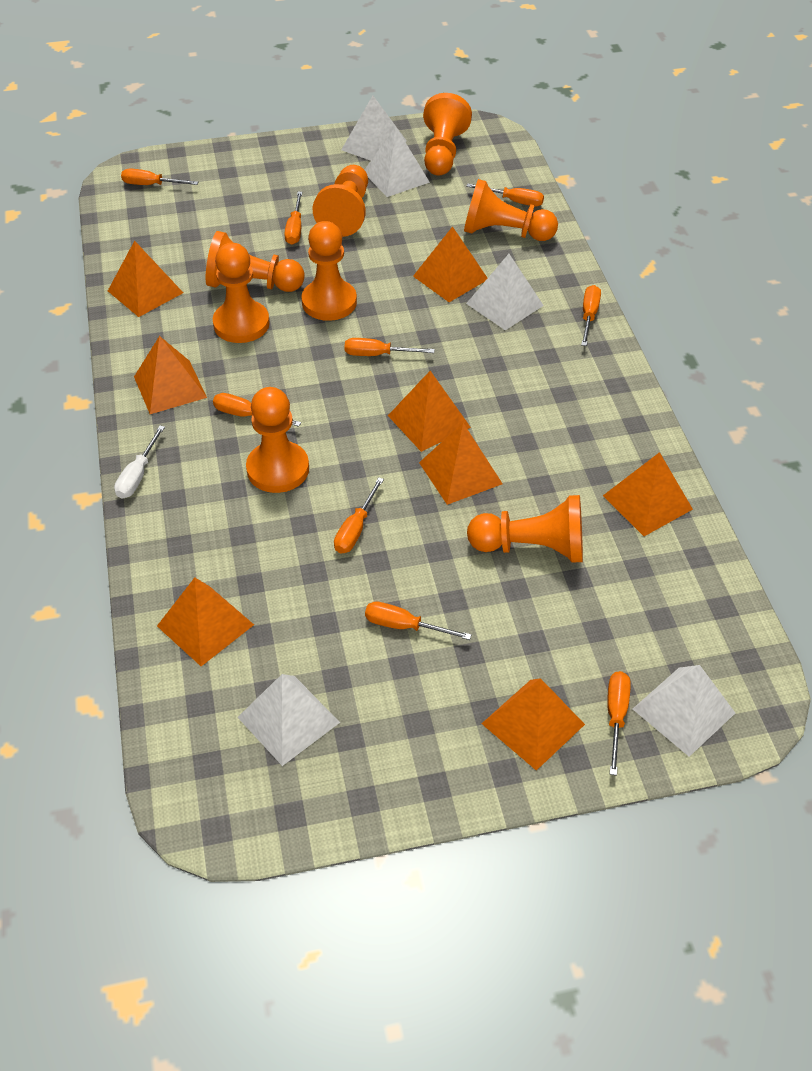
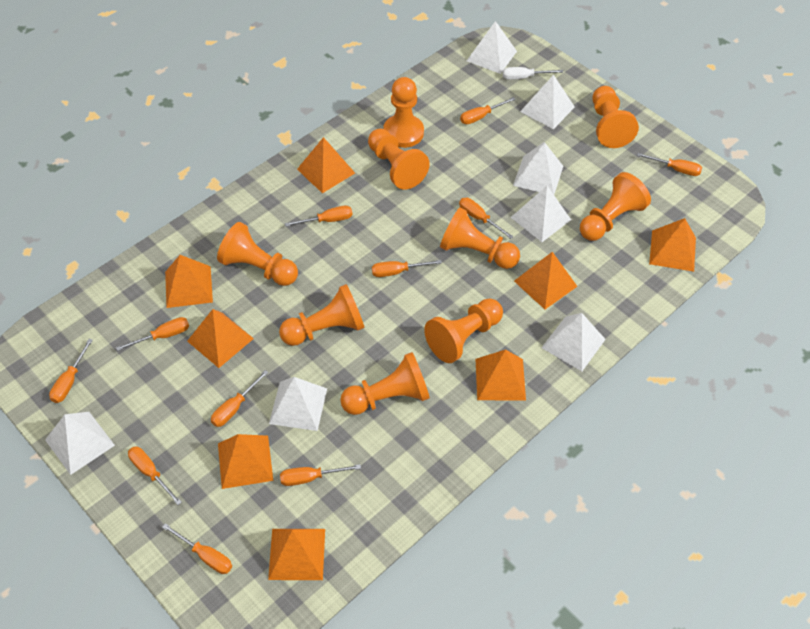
orange pawn: 8 -> 9
orange screwdriver: 9 -> 11
white pyramid: 5 -> 7

